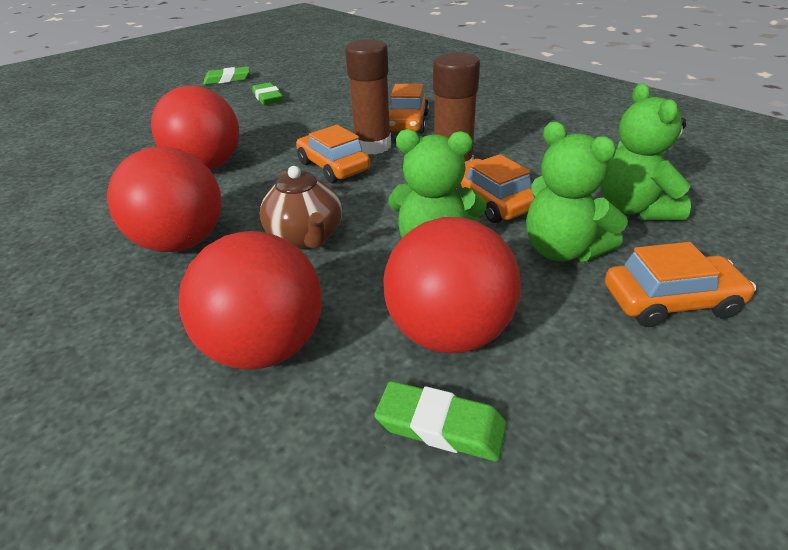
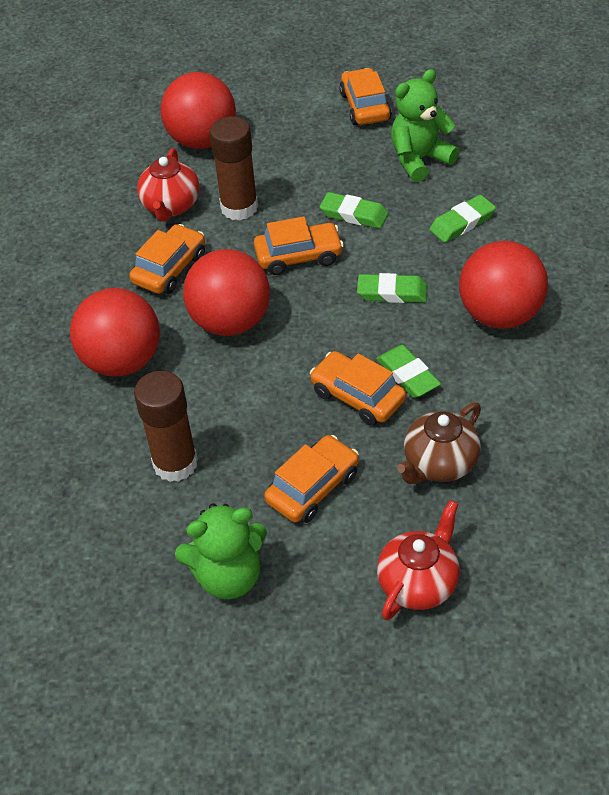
green eraser: 3 -> 4
green teddy bear: 3 -> 2
orange car: 4 -> 5
red teapot: 0 -> 2

